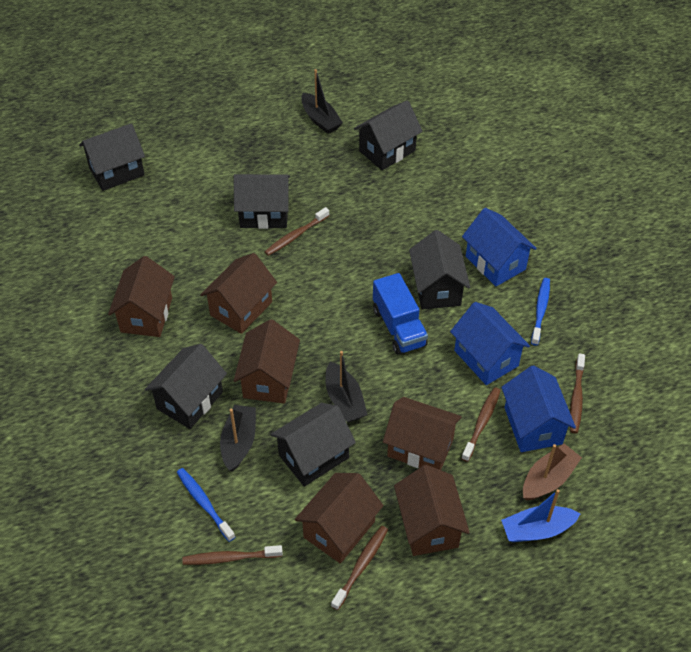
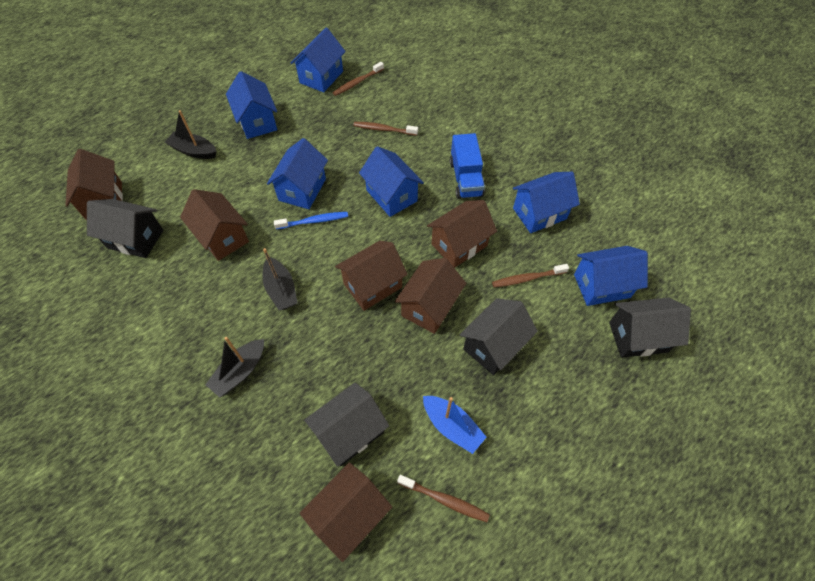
black house: 6 -> 4
blue house: 3 -> 6
blue toothbrush: 2 -> 1
brown boat: 1 -> 0
brown toothbrush: 5 -> 4

